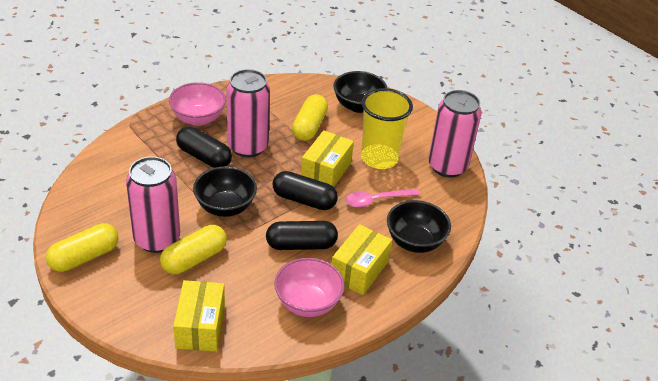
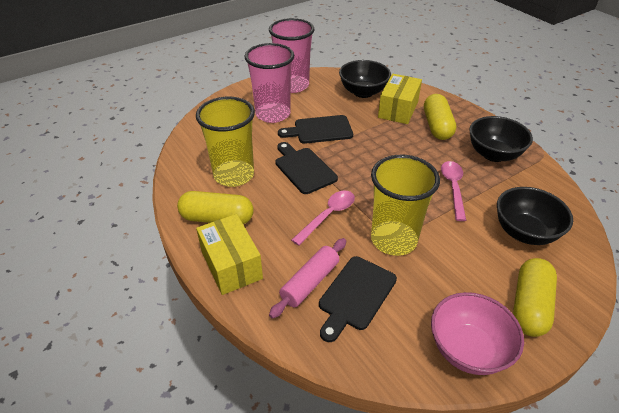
black capsule: 3 -> 0
black cutting board: 0 -> 3
pink bowl: 2 -> 1
pink can: 3 -> 0
pink cup: 0 -> 2
pink rolling pin: 0 -> 1
pink spoon: 1 -> 2
yellow box: 3 -> 2
yellow cup: 1 -> 2

